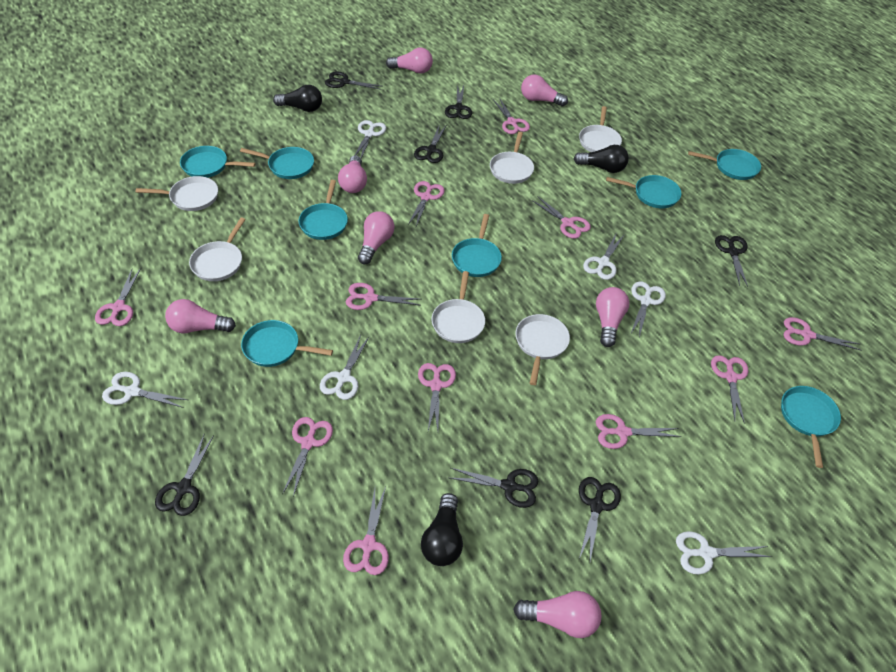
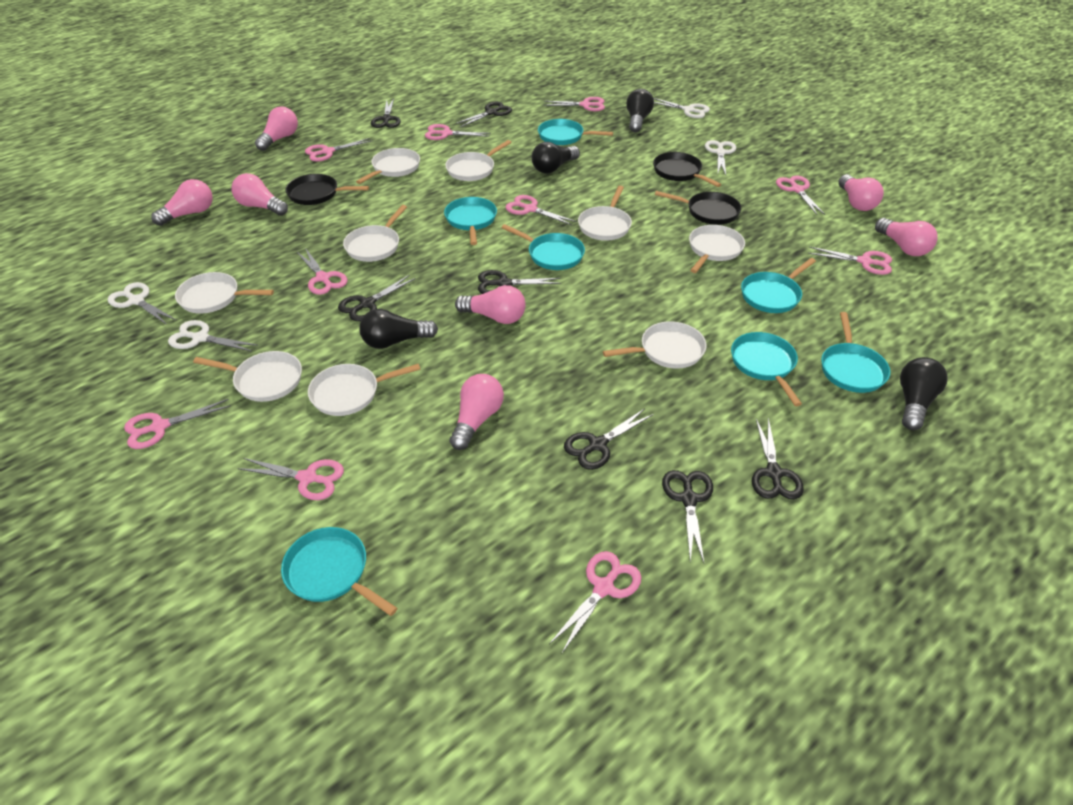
black light bulb: 3 -> 4
black pan: 0 -> 3
pink scissors: 11 -> 10
turquoise pan: 8 -> 7
white pan: 6 -> 9
white scissors: 6 -> 4

